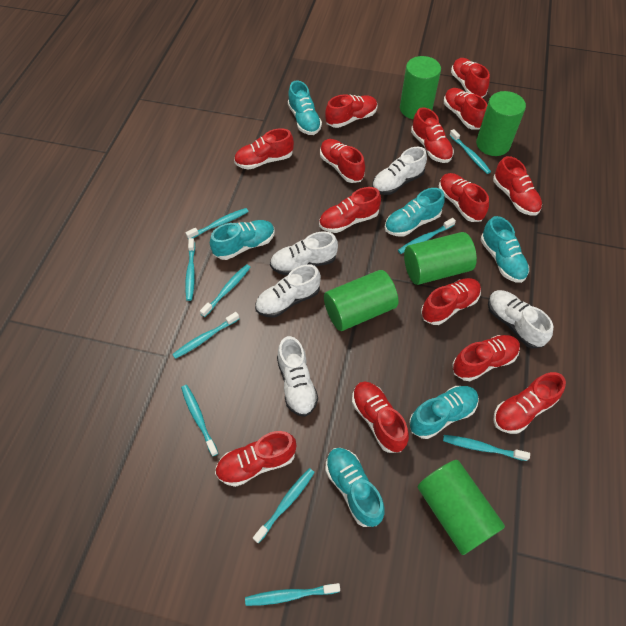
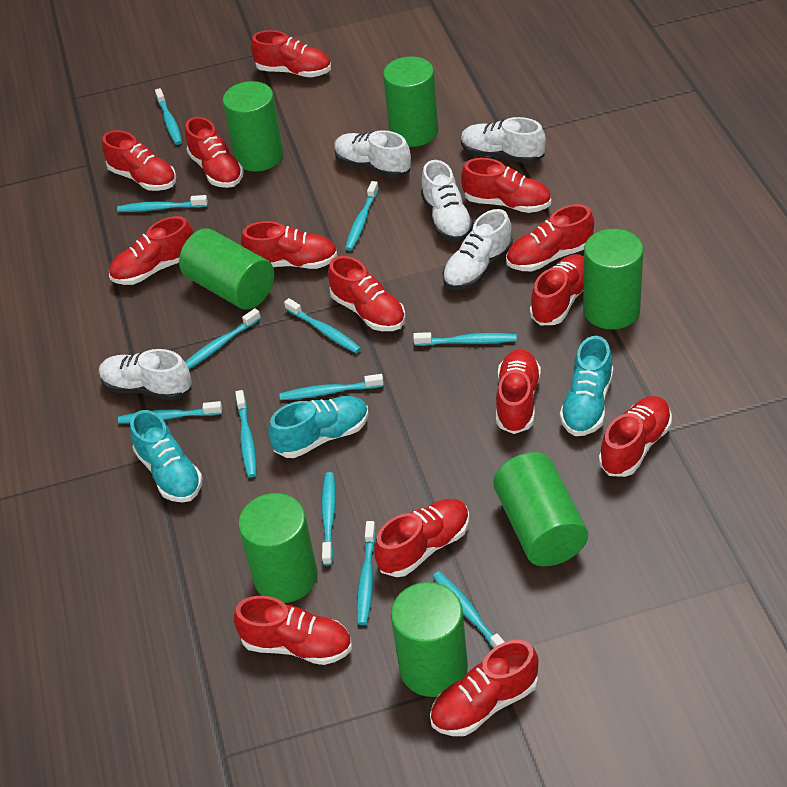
green cylinder: 5 -> 7
turquoise shoe: 6 -> 3
turquoise toothbrush: 10 -> 12

